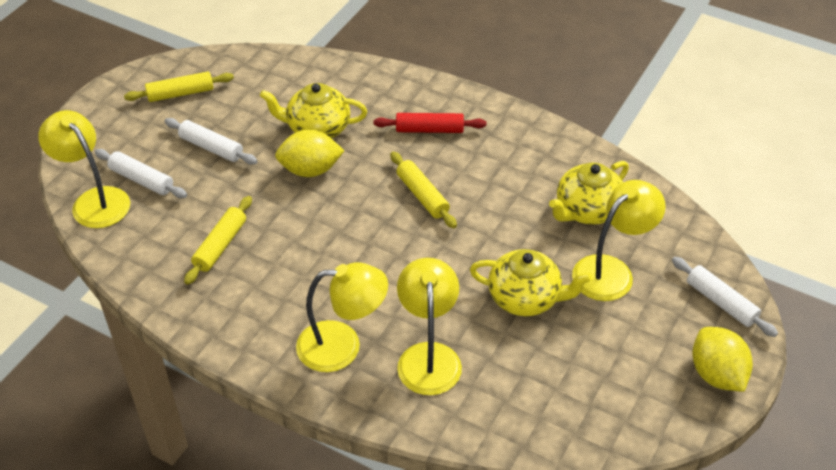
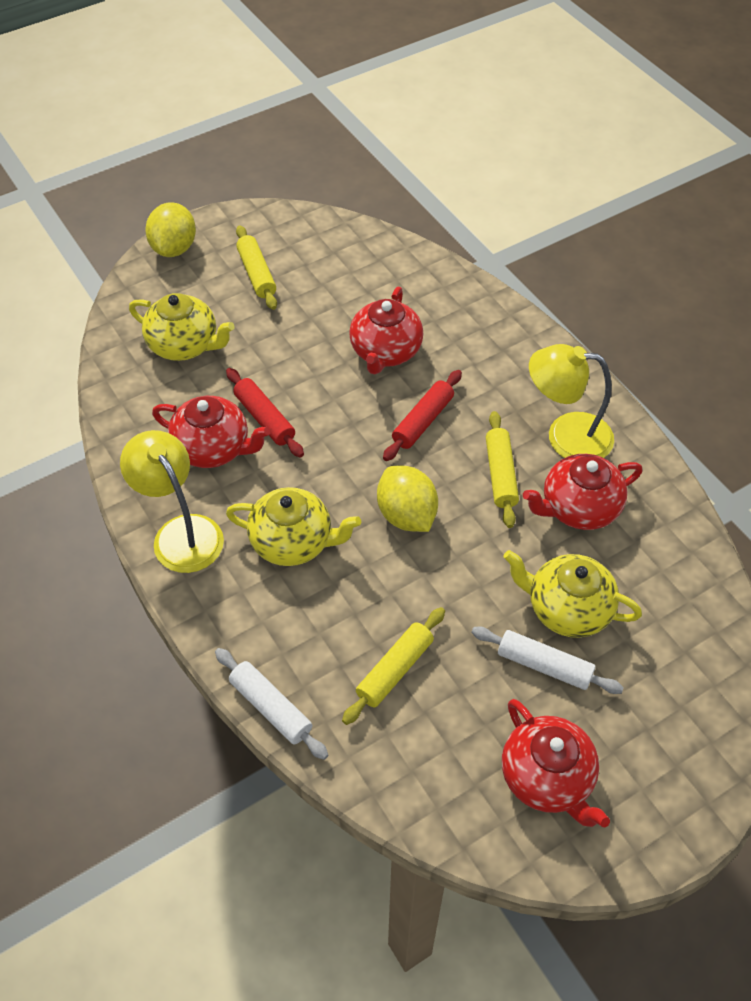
red rolling pin: 1 -> 2
red teapot: 0 -> 4
white rolling pin: 3 -> 2
yellow lamp: 4 -> 2

